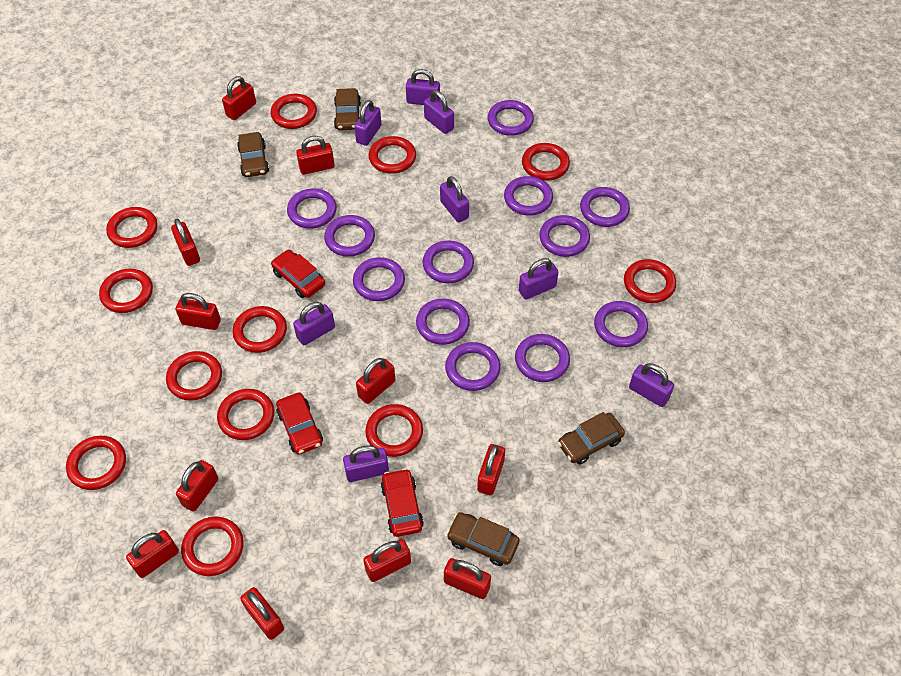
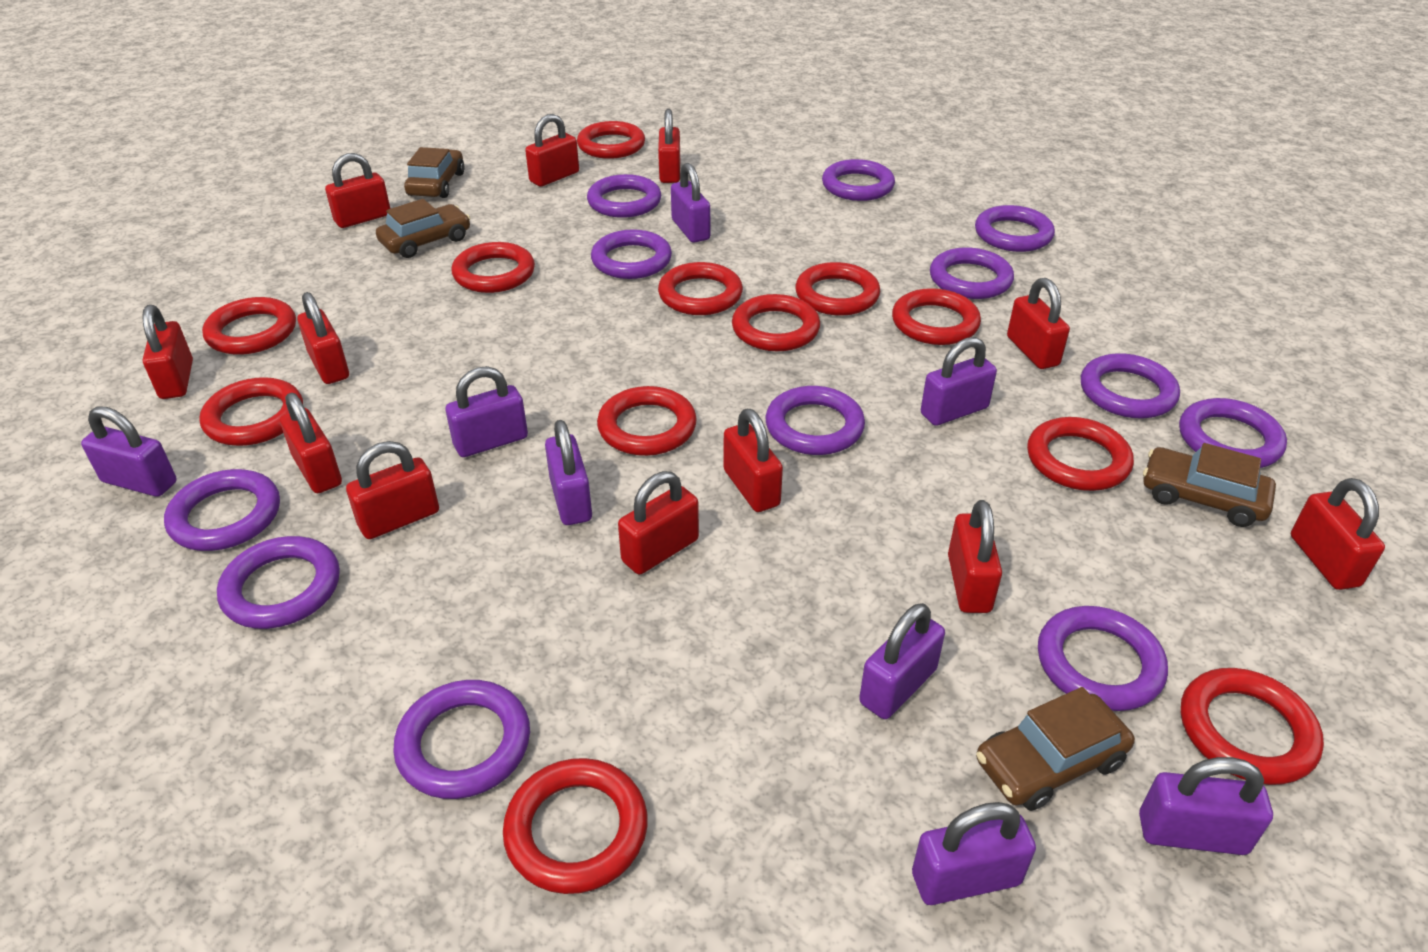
red car: 3 -> 0
red padlock: 11 -> 12

